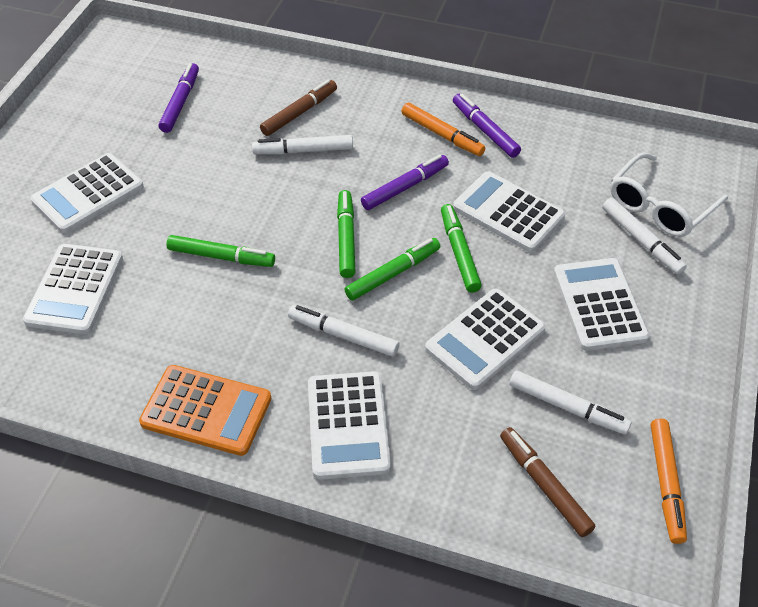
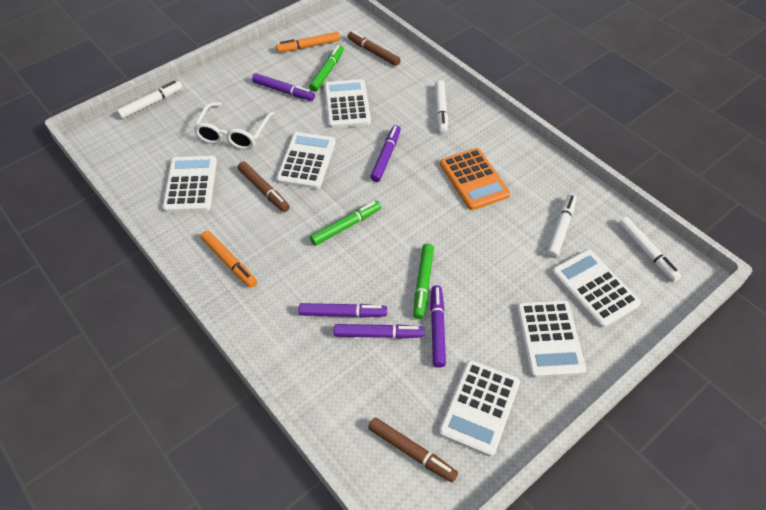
brown marker: 2 -> 3
green marker: 4 -> 3
purple marker: 3 -> 5

